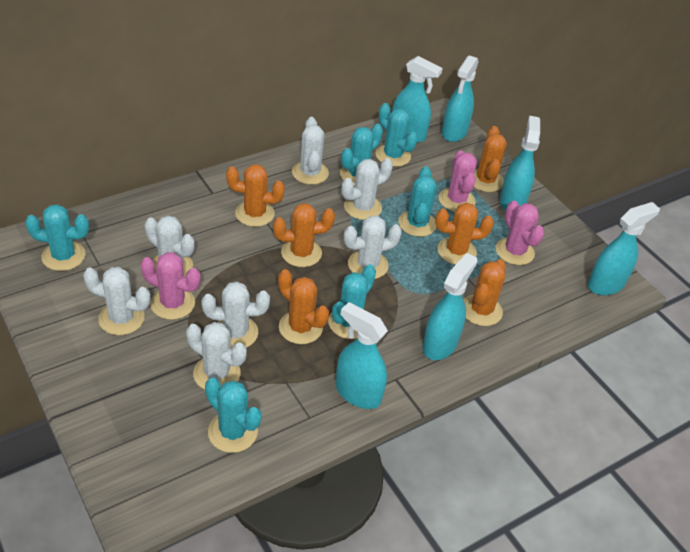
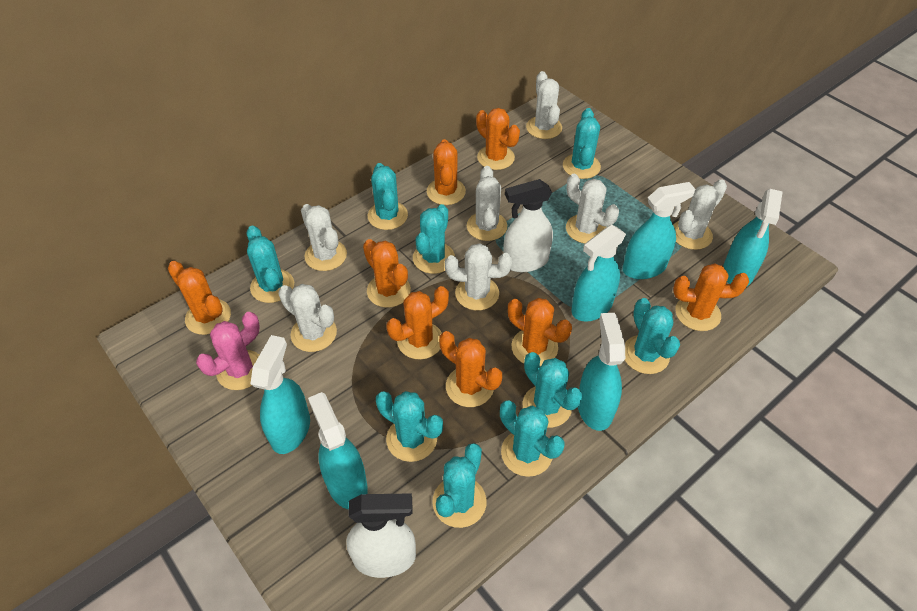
orange cactus: 6 -> 8
pink cactus: 3 -> 1
turquoise cactus: 6 -> 9
white spray bottle: 0 -> 2

